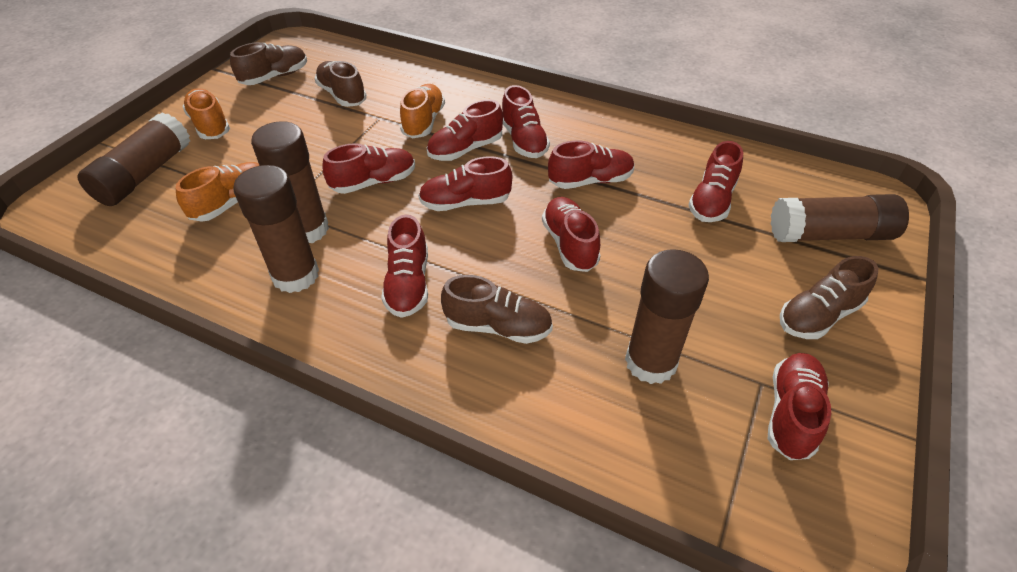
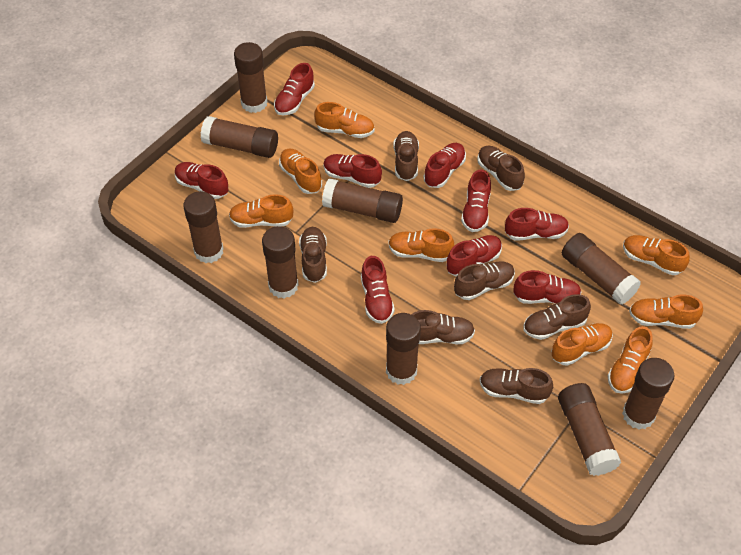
brown glue stick: 5 -> 9
brown shoe: 4 -> 7
orange shoe: 3 -> 8

